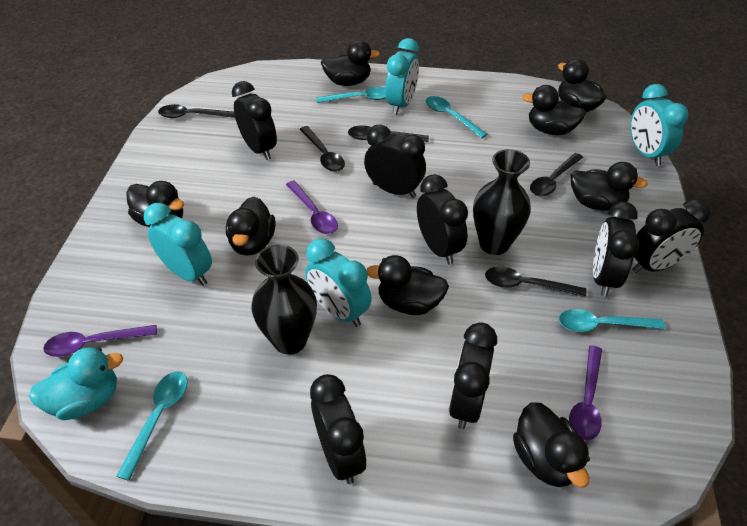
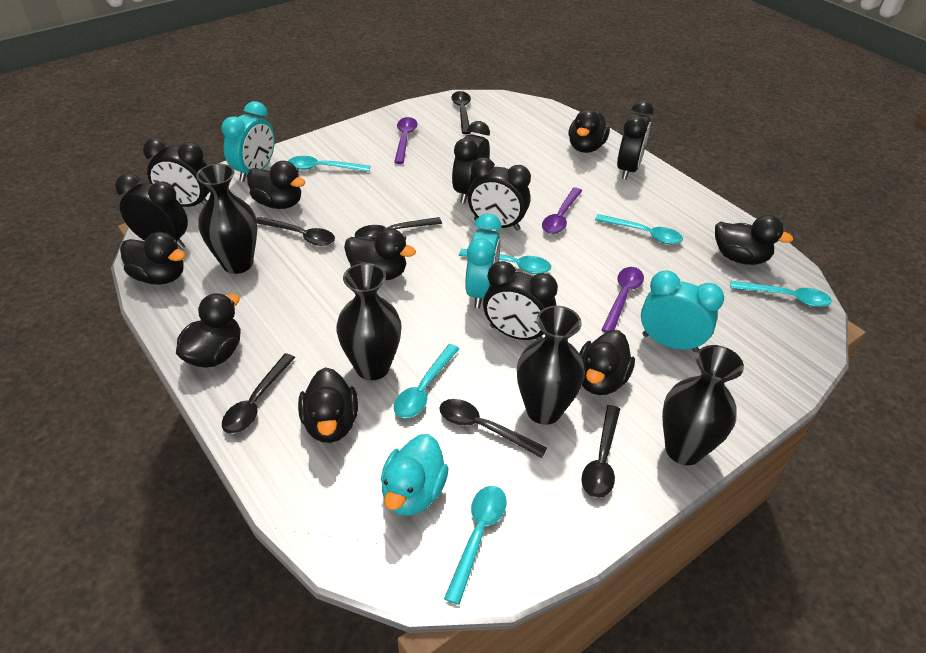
black clock: 7 -> 6
black spoon: 5 -> 6
black vase: 2 -> 4
turquoise clock: 4 -> 3
turquoise spoon: 4 -> 6

